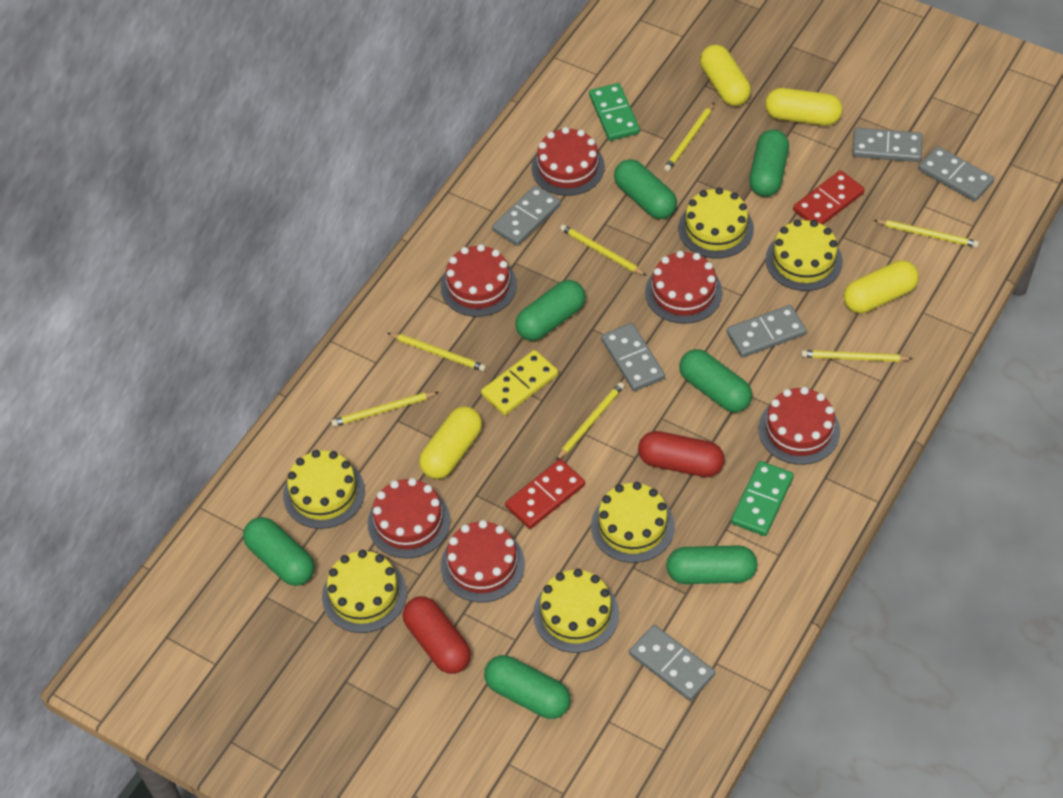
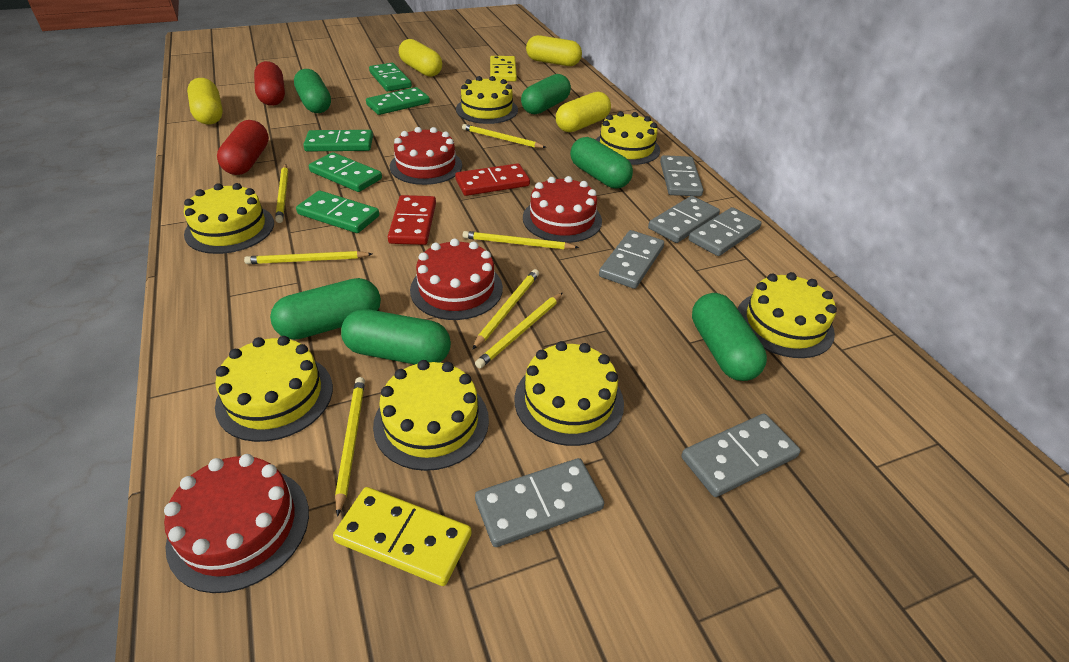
green capsule: 7 -> 6
green domino: 2 -> 5
red cake: 6 -> 4
yellow cake: 6 -> 7
yellow domino: 1 -> 2

